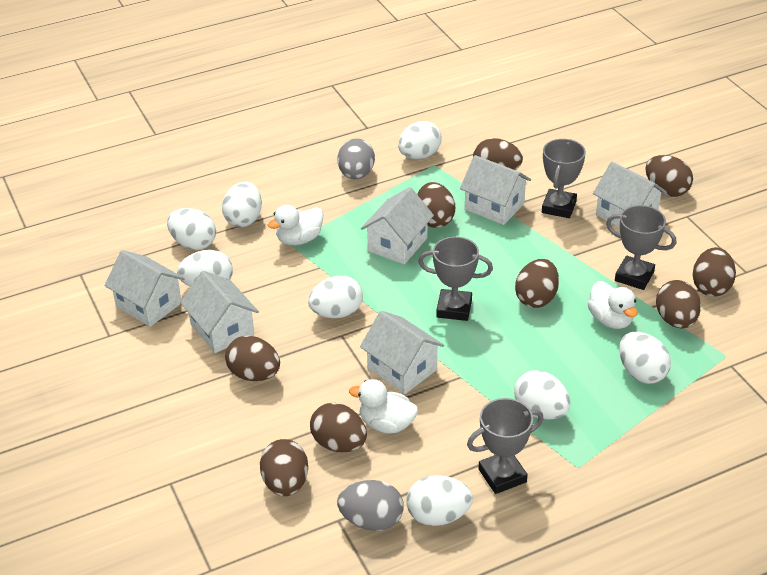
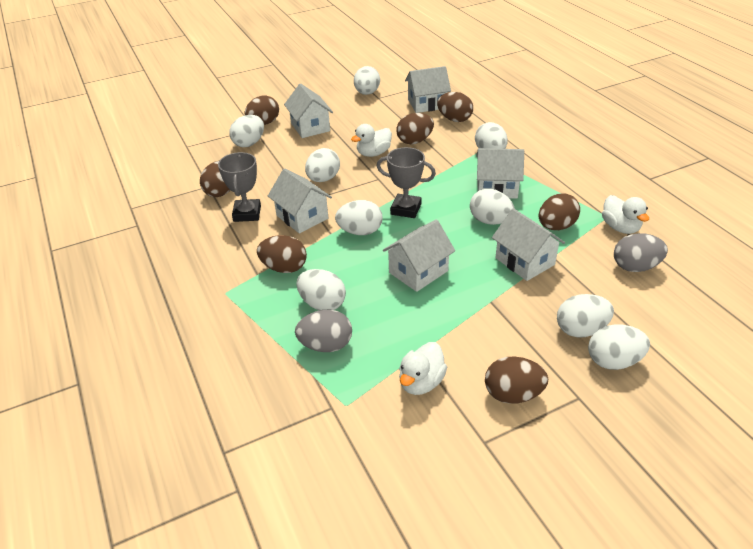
brown egg: 9 -> 7
grey trophy: 4 -> 2
white egg: 8 -> 9

